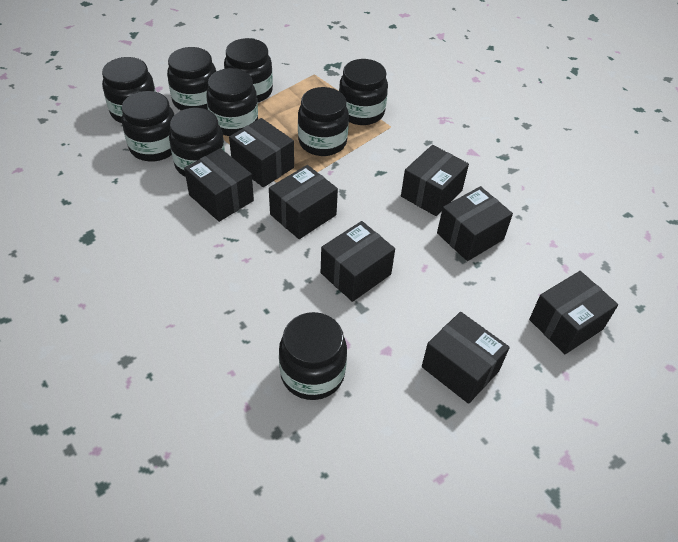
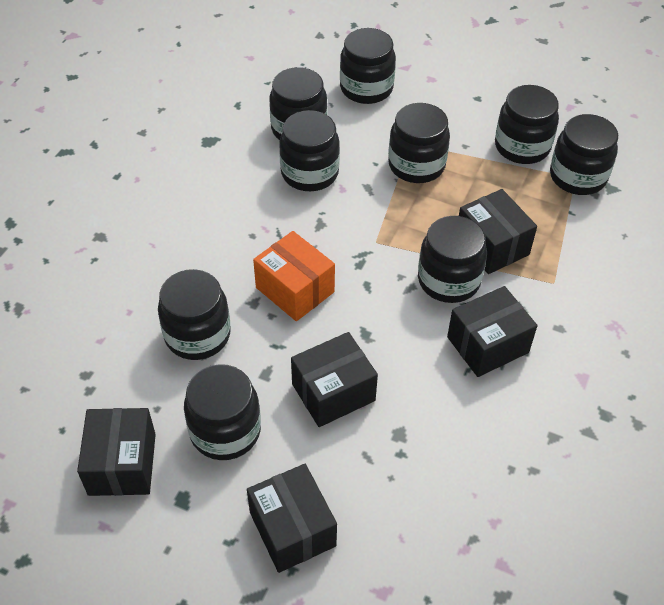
black box: 8 -> 5
orange box: 0 -> 1

